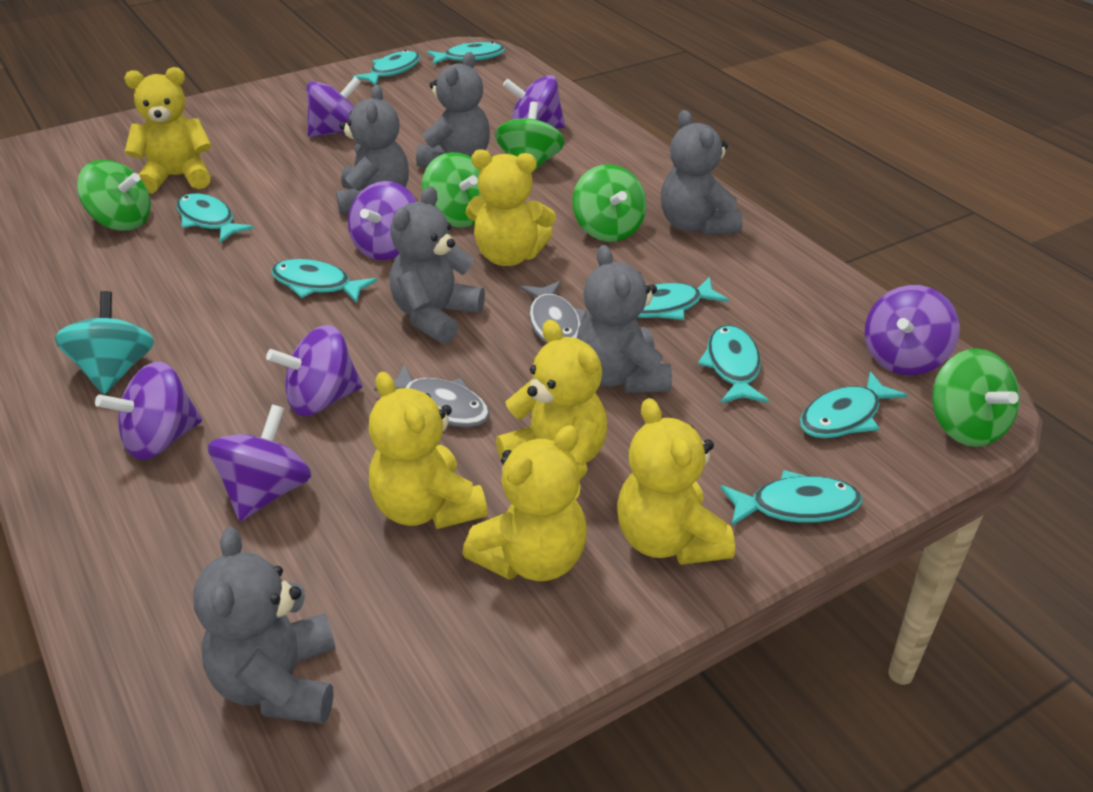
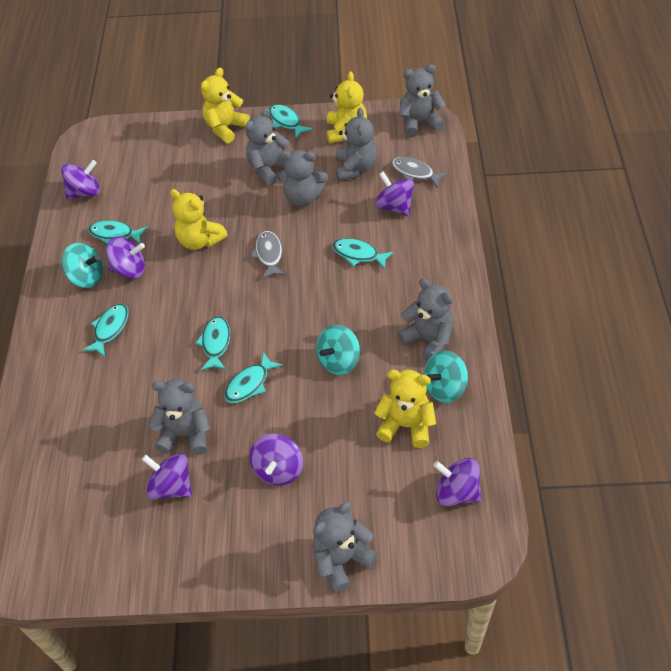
green spinning top: 5 -> 0
grey teddy bear: 6 -> 7
purple spinning top: 7 -> 6
turquoise fish: 8 -> 6
turquoise spinning top: 1 -> 3
yellow teddy bear: 6 -> 4

